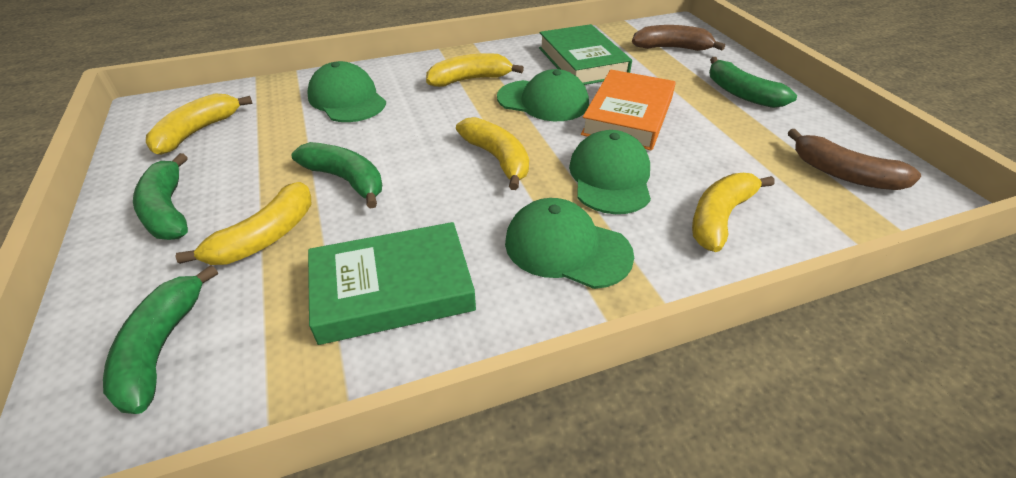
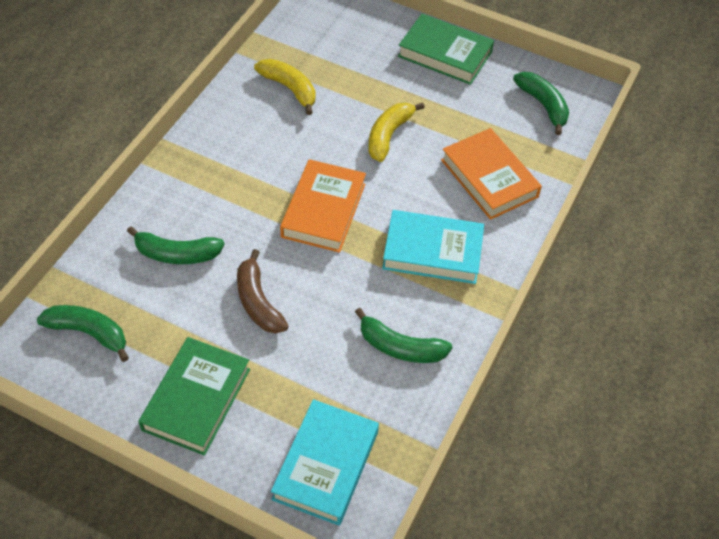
brown banana: 2 -> 1
green cap: 4 -> 0
orange book: 1 -> 2
turquoise book: 0 -> 2
yellow banana: 5 -> 2

